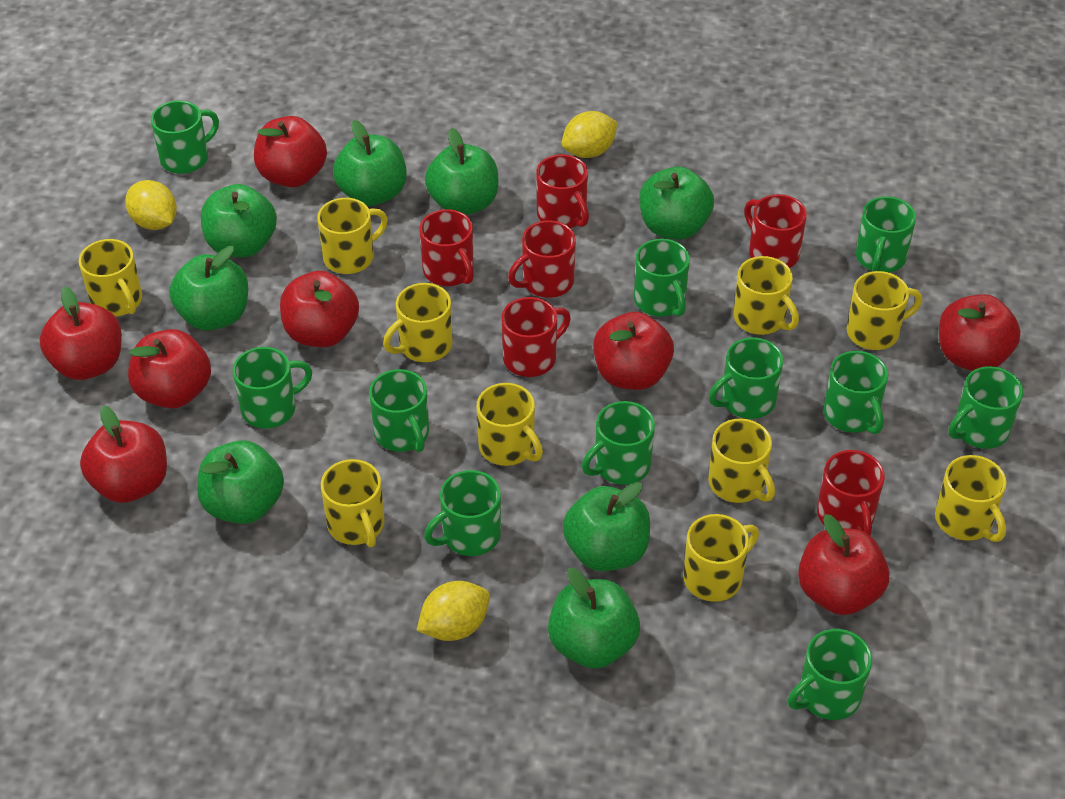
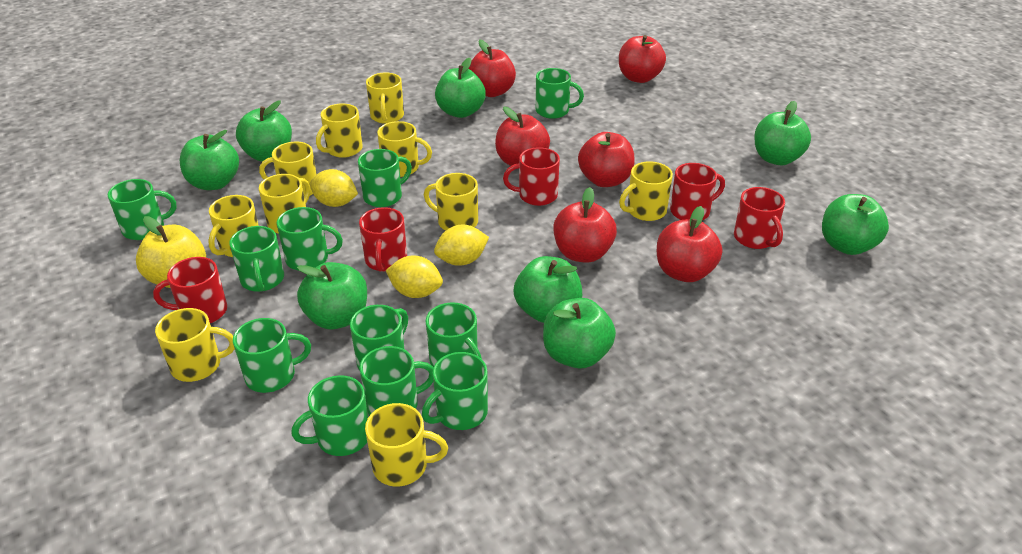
red apple: 8 -> 6
red mug: 6 -> 5
yellow apple: 0 -> 1

